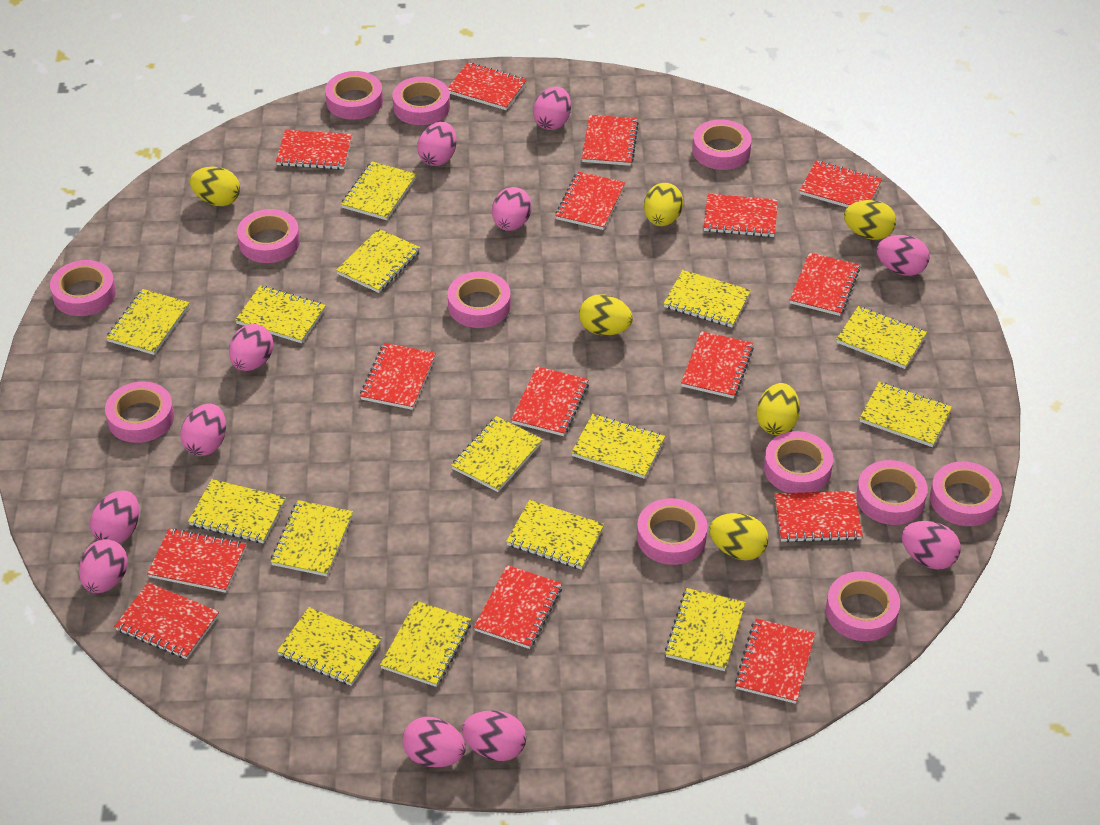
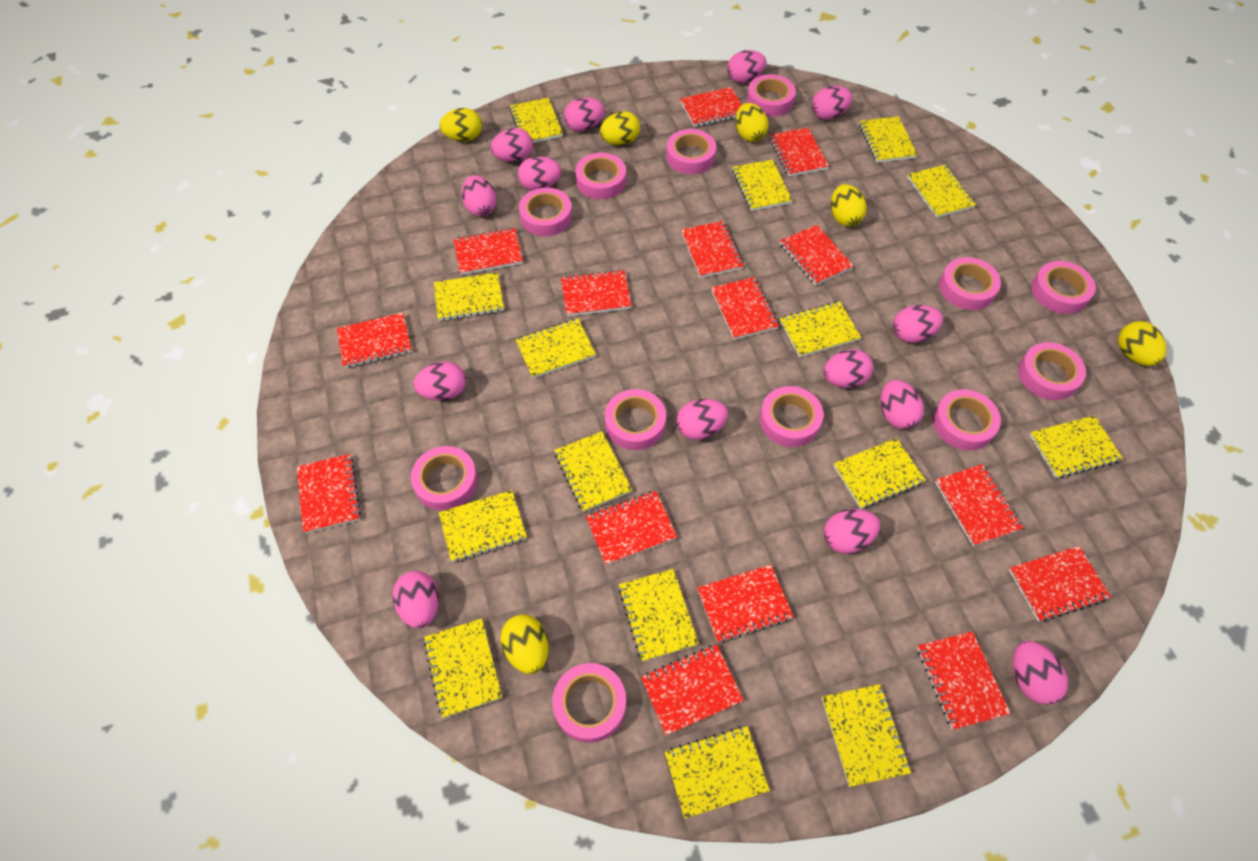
pink egg: 11 -> 14

